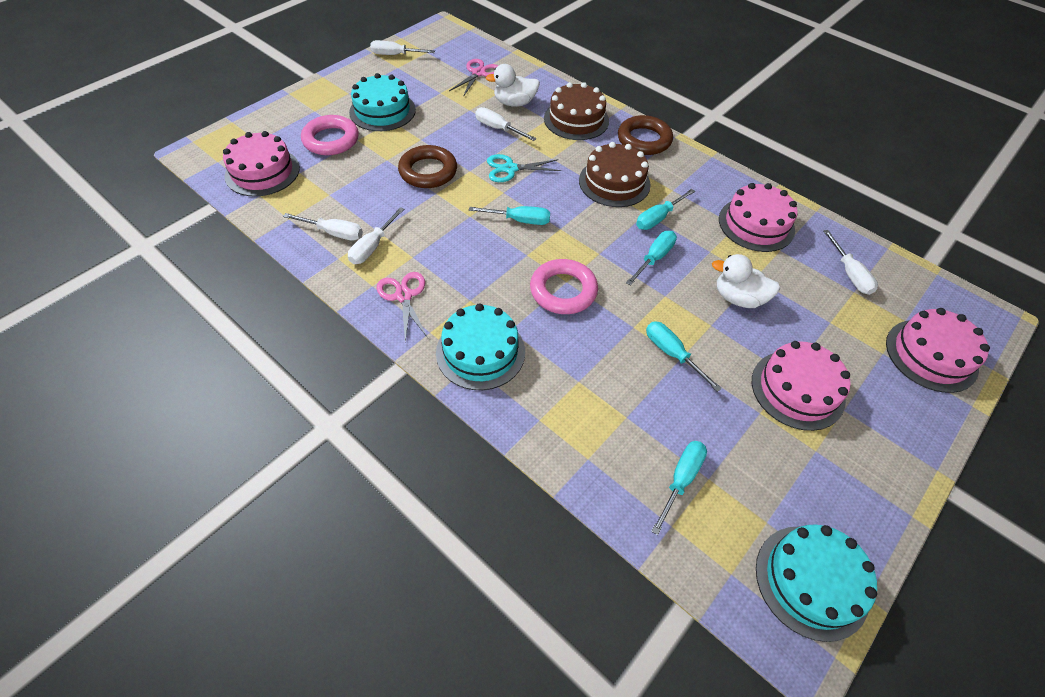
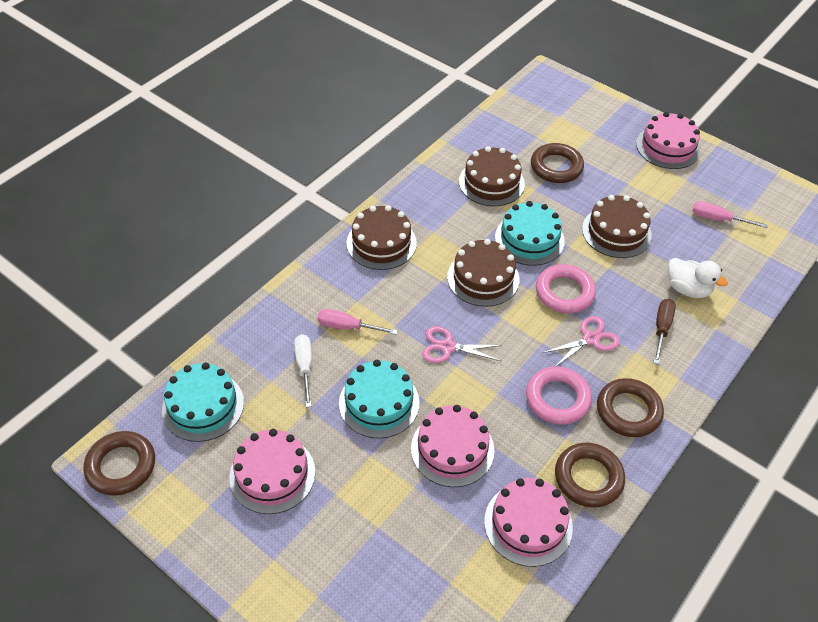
brown cake: 2 -> 4
brown ring: 2 -> 4
brown screwdriver: 0 -> 1
pink screwdriver: 0 -> 2
turquoise scissors: 1 -> 0
turquoise screwdriver: 5 -> 0
white duck: 2 -> 1
white screwdriver: 5 -> 1

